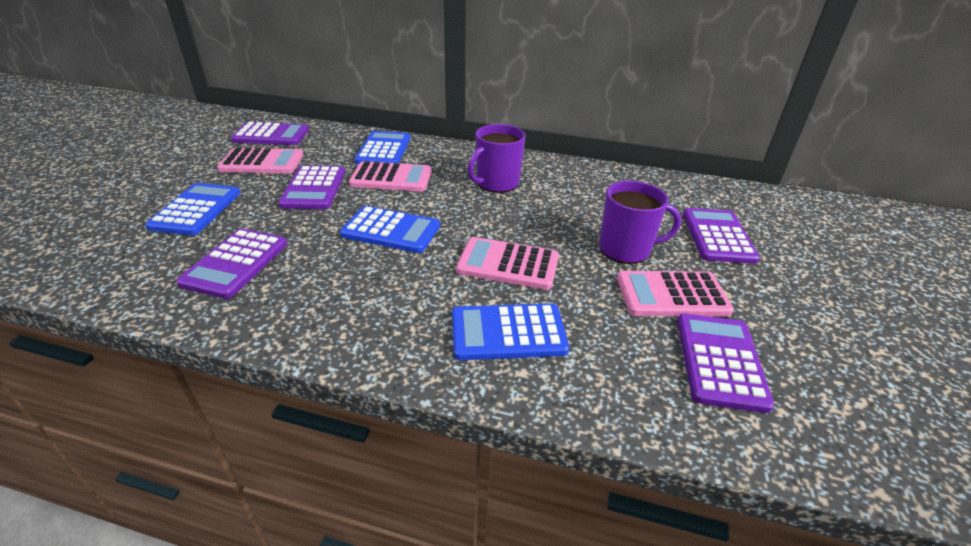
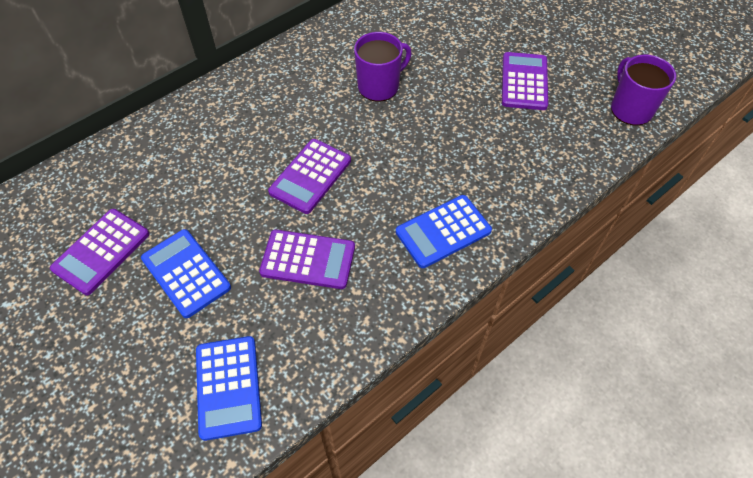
blue calculator: 4 -> 3
pink calculator: 4 -> 0
purple calculator: 5 -> 4

